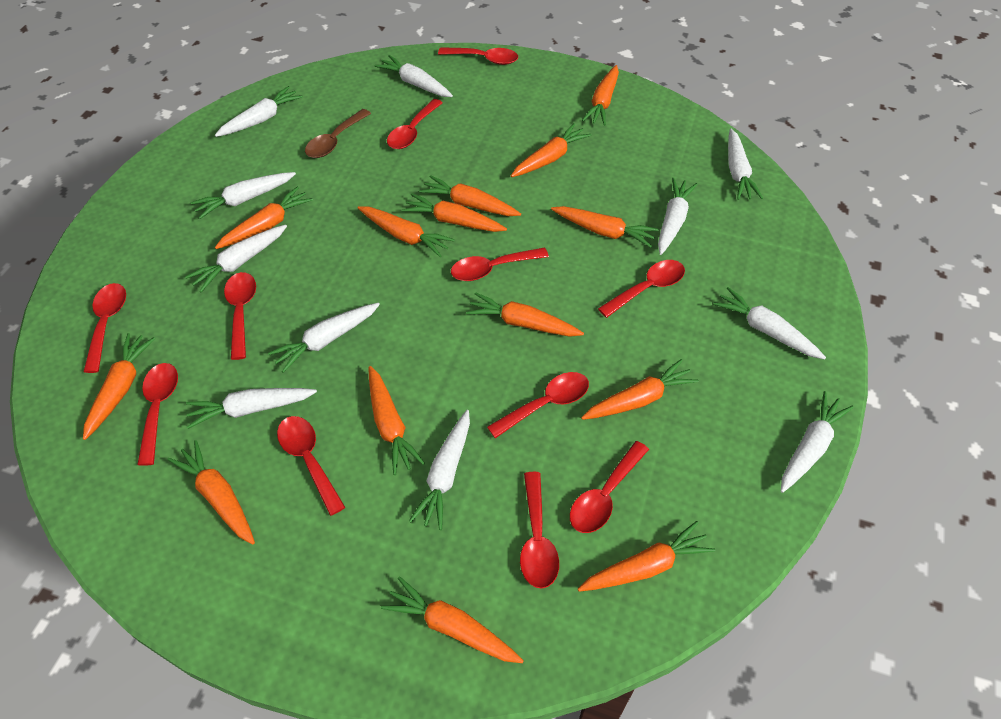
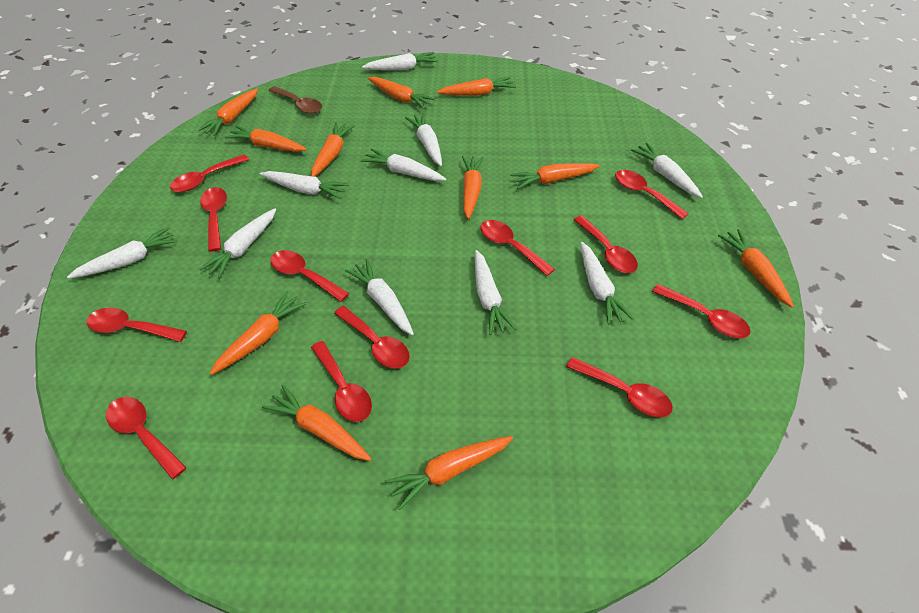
orange carrot: 14 -> 11
red spoon: 11 -> 12
white carrot: 11 -> 10

